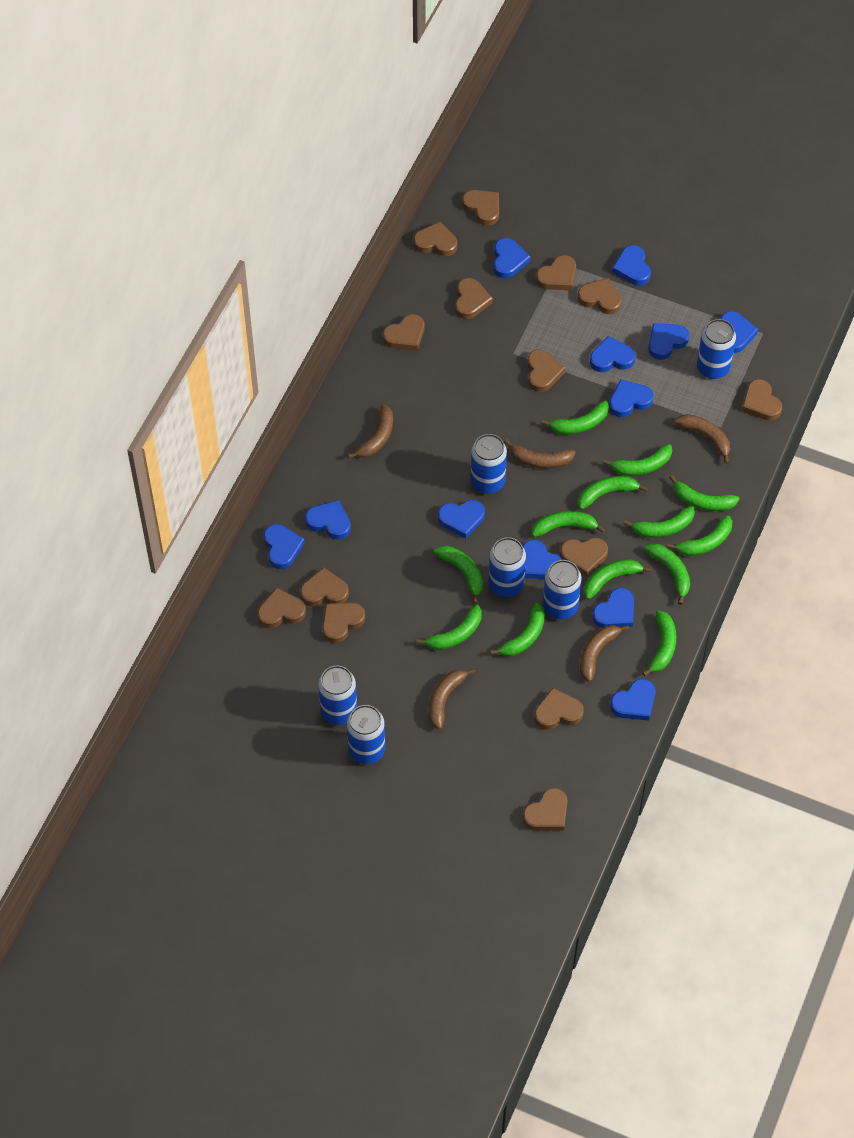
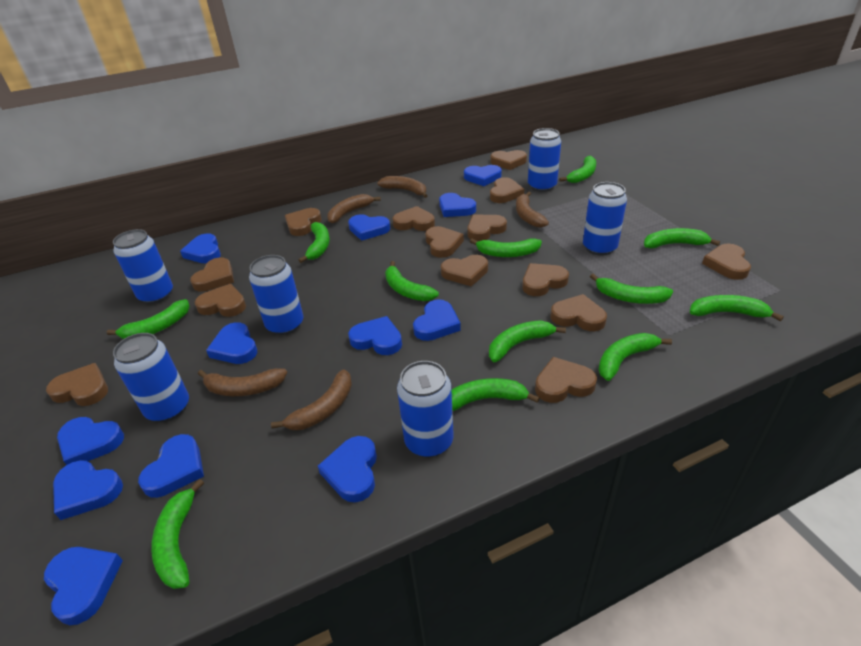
green banana: 13 -> 12

